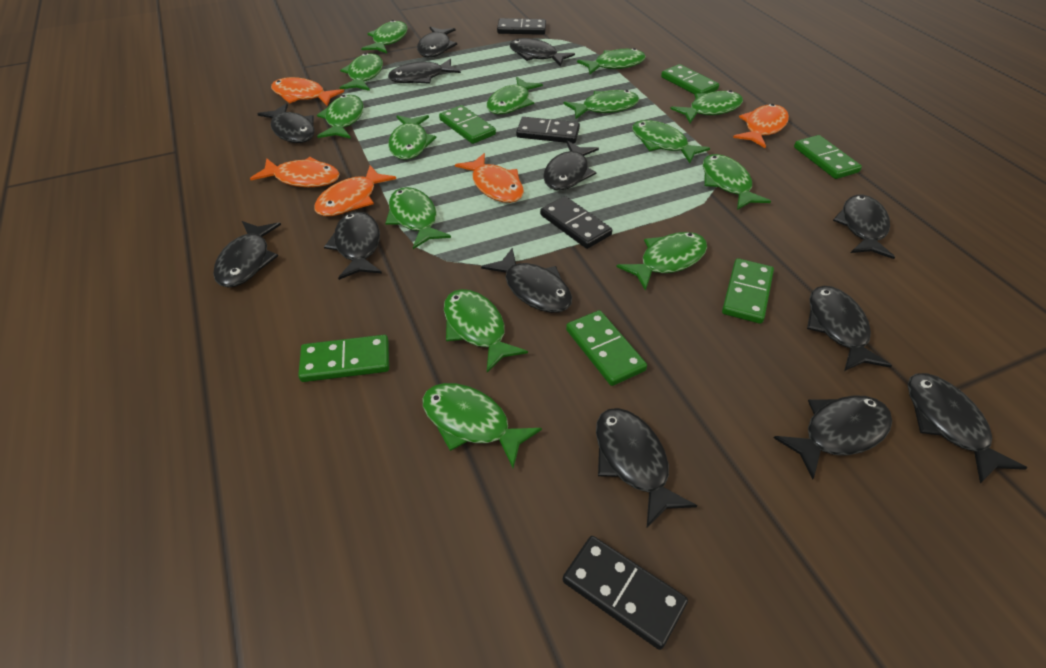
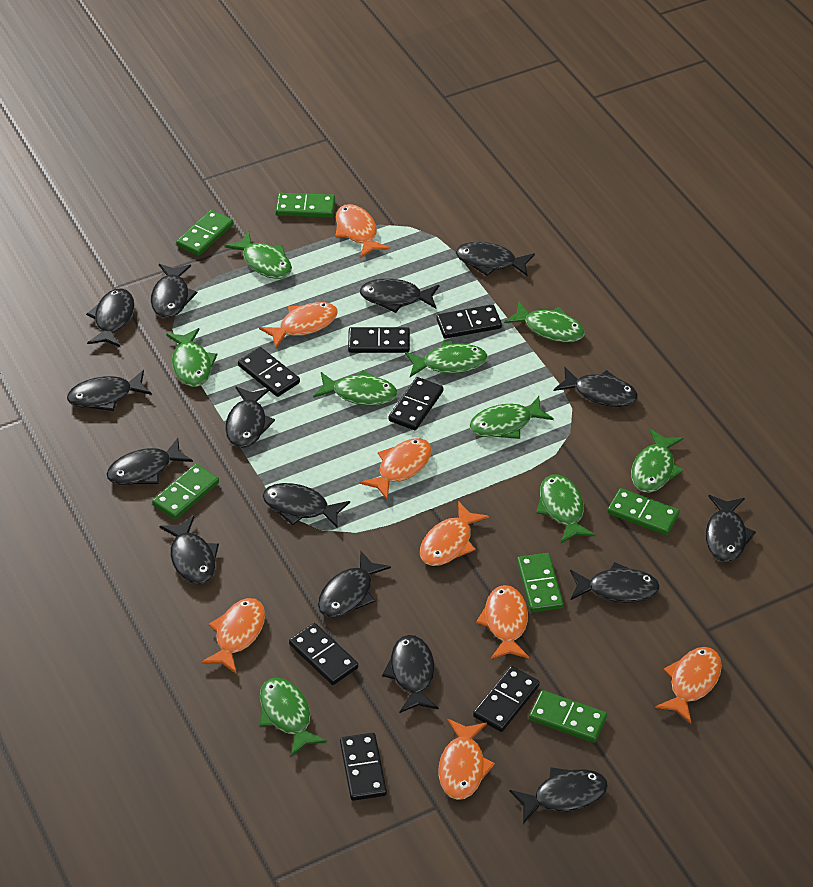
black domino: 4 -> 7
black fish: 13 -> 15
green fish: 14 -> 9
orange fish: 5 -> 8

